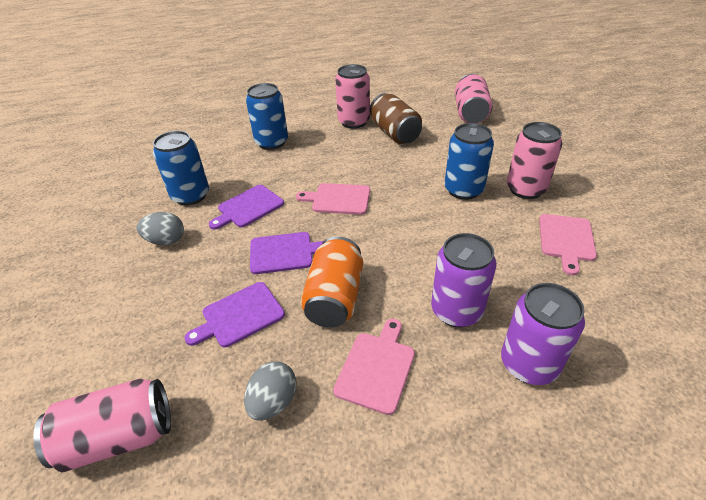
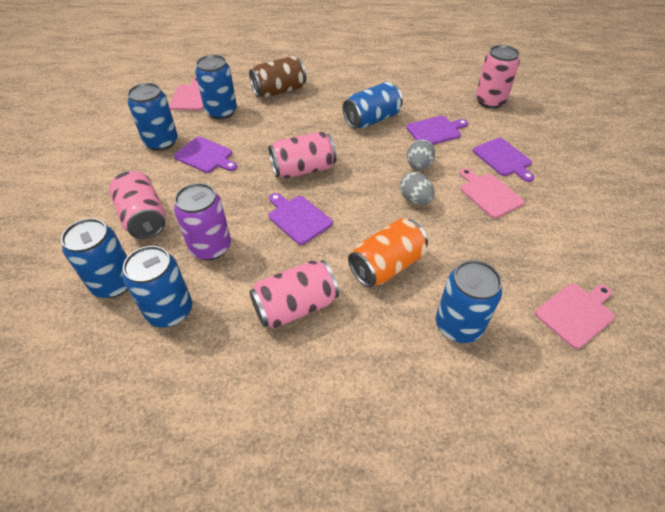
blue can: 3 -> 6
purple can: 2 -> 1
purple cutting board: 3 -> 4

